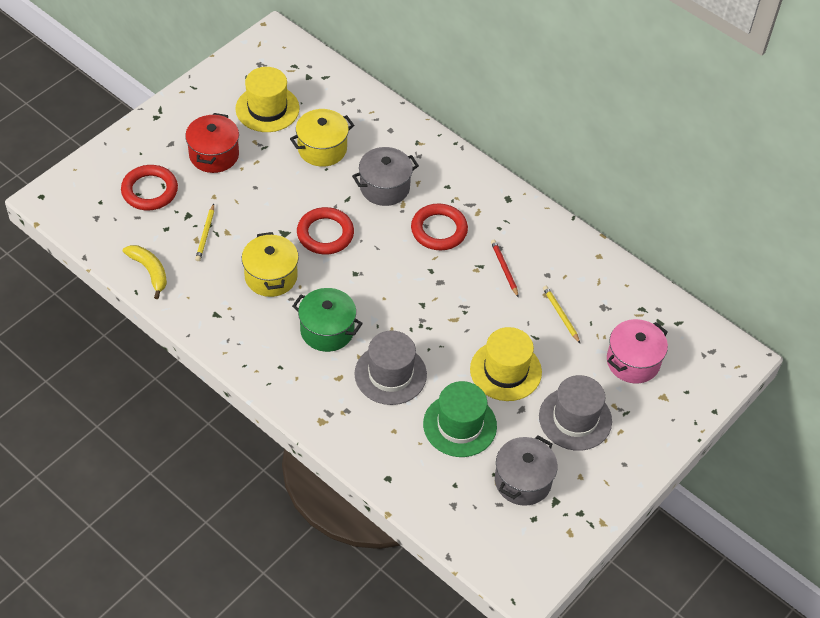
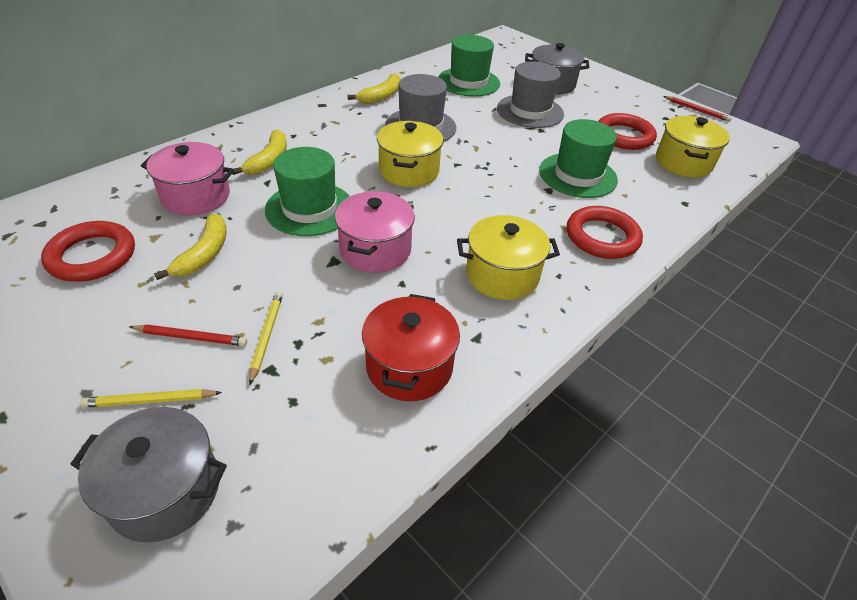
green hat: 1 -> 3
green pot: 1 -> 0
pink pot: 1 -> 2
red pencil: 1 -> 2
yellow banana: 1 -> 3
yellow hat: 2 -> 0
yellow pot: 2 -> 3

